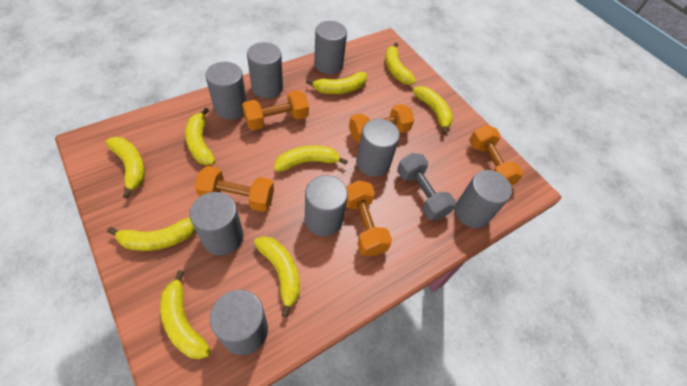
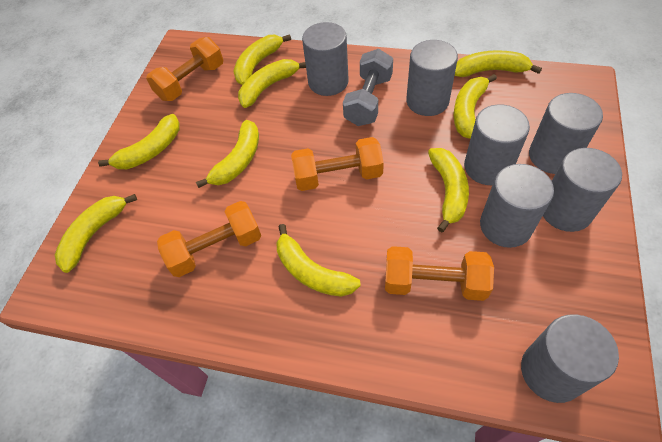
grey cylinder: 8 -> 7
orange dumbbell: 5 -> 4

